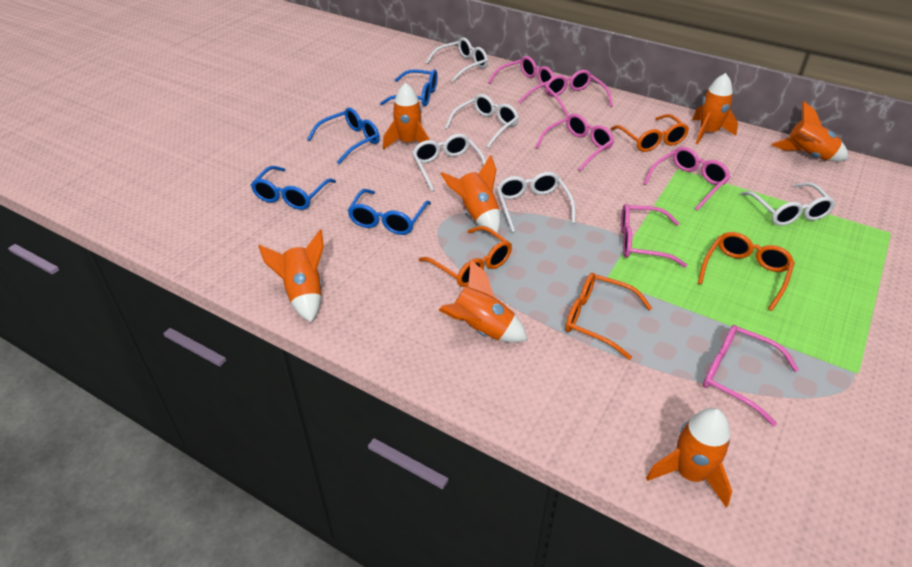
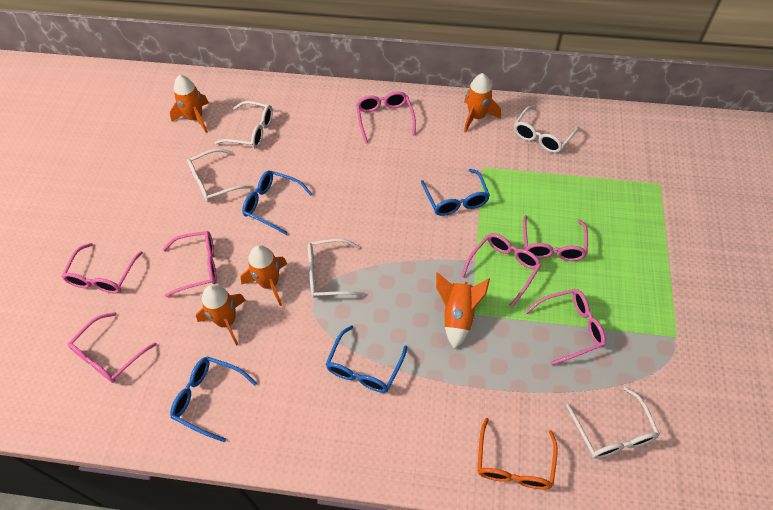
orange glasses: 4 -> 1
orange rocket: 7 -> 5
pink glasses: 6 -> 7

